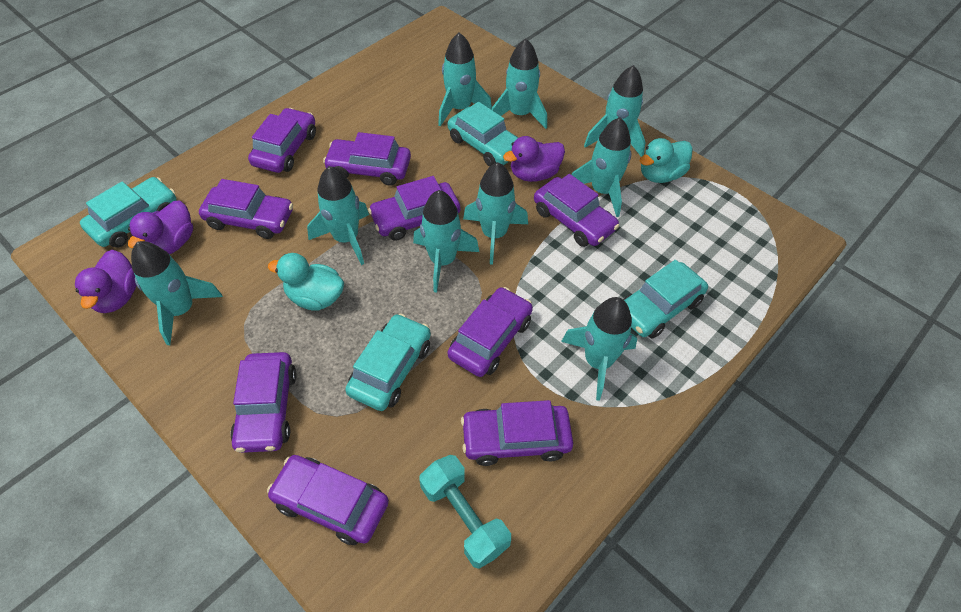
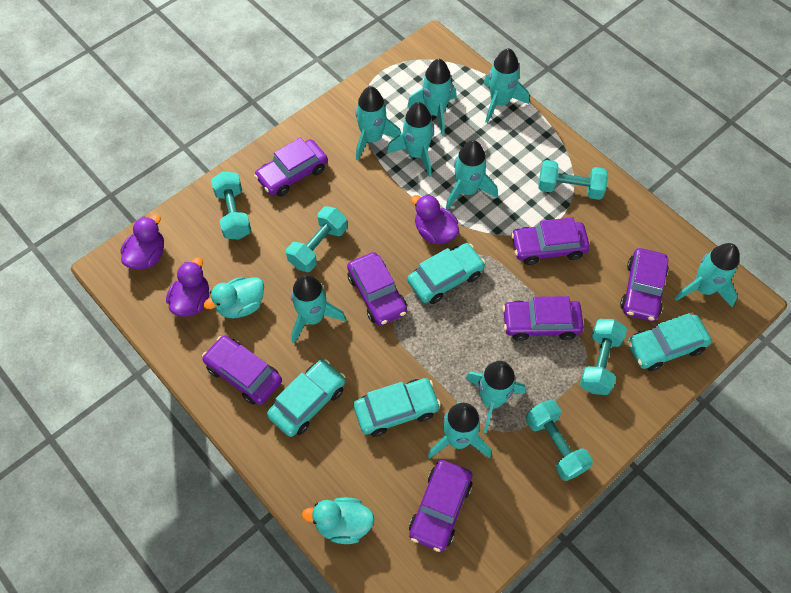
purple car: 9 -> 7
turquoise dumbbell: 1 -> 5

